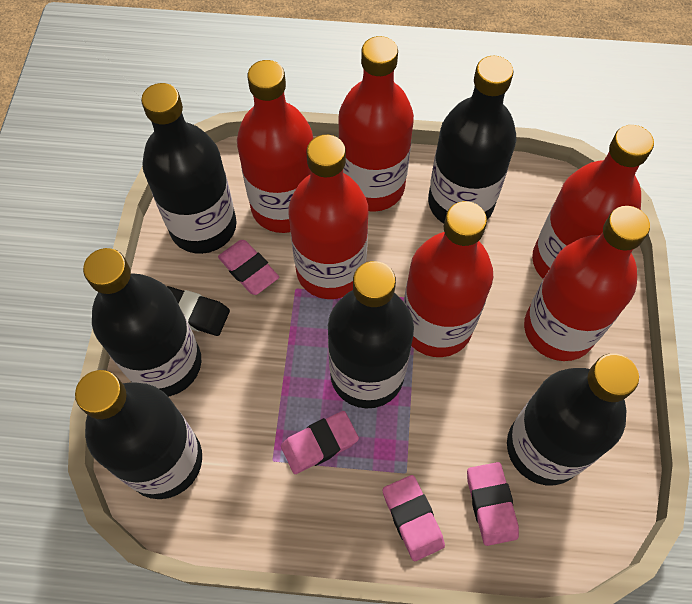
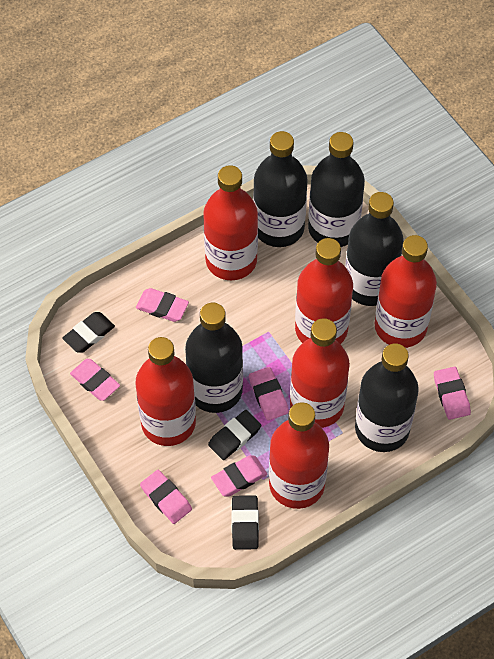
black bottle: 6 -> 5
black eraser: 1 -> 3
pink eraser: 4 -> 6

